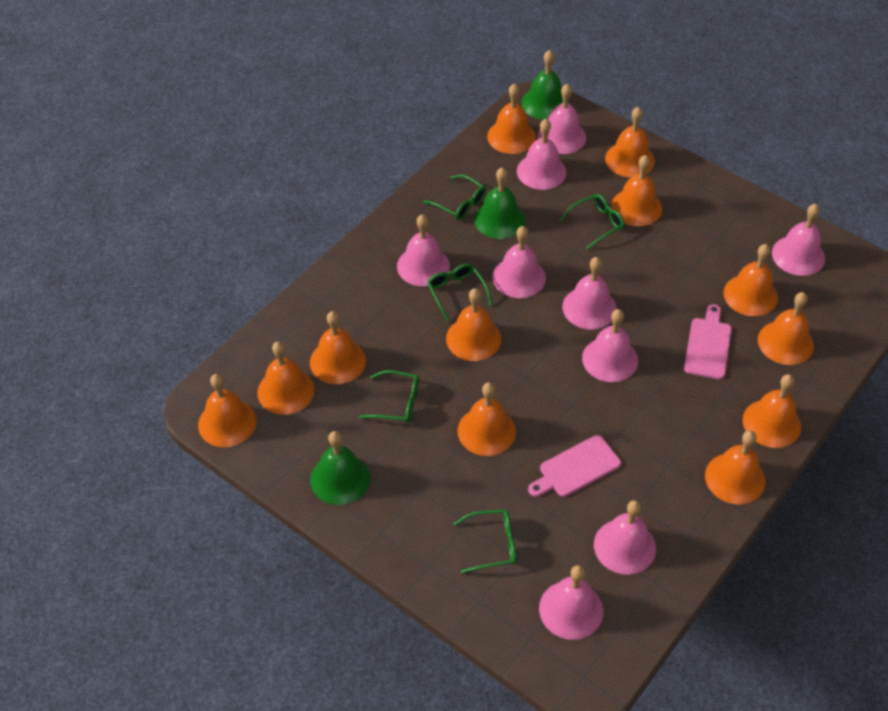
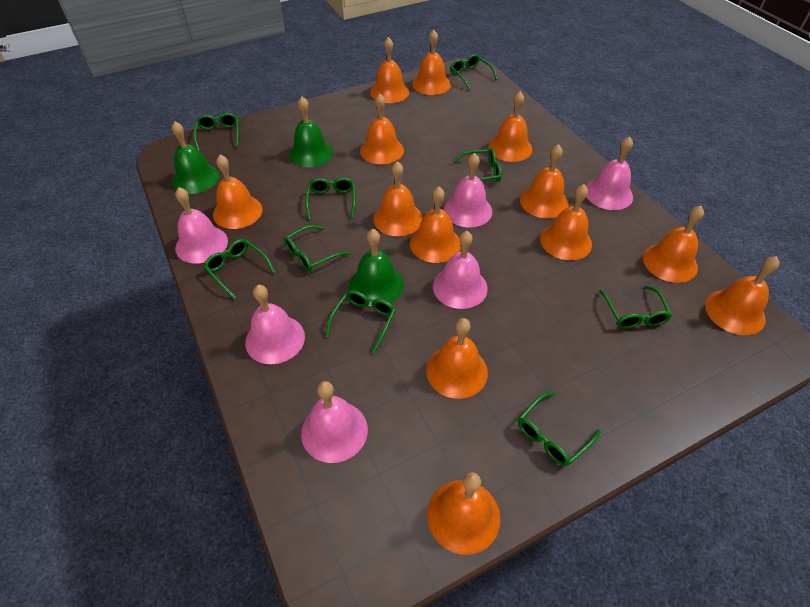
green glasses: 5 -> 9
orange bell: 12 -> 13
pink bell: 9 -> 6
pink cutting board: 2 -> 0

